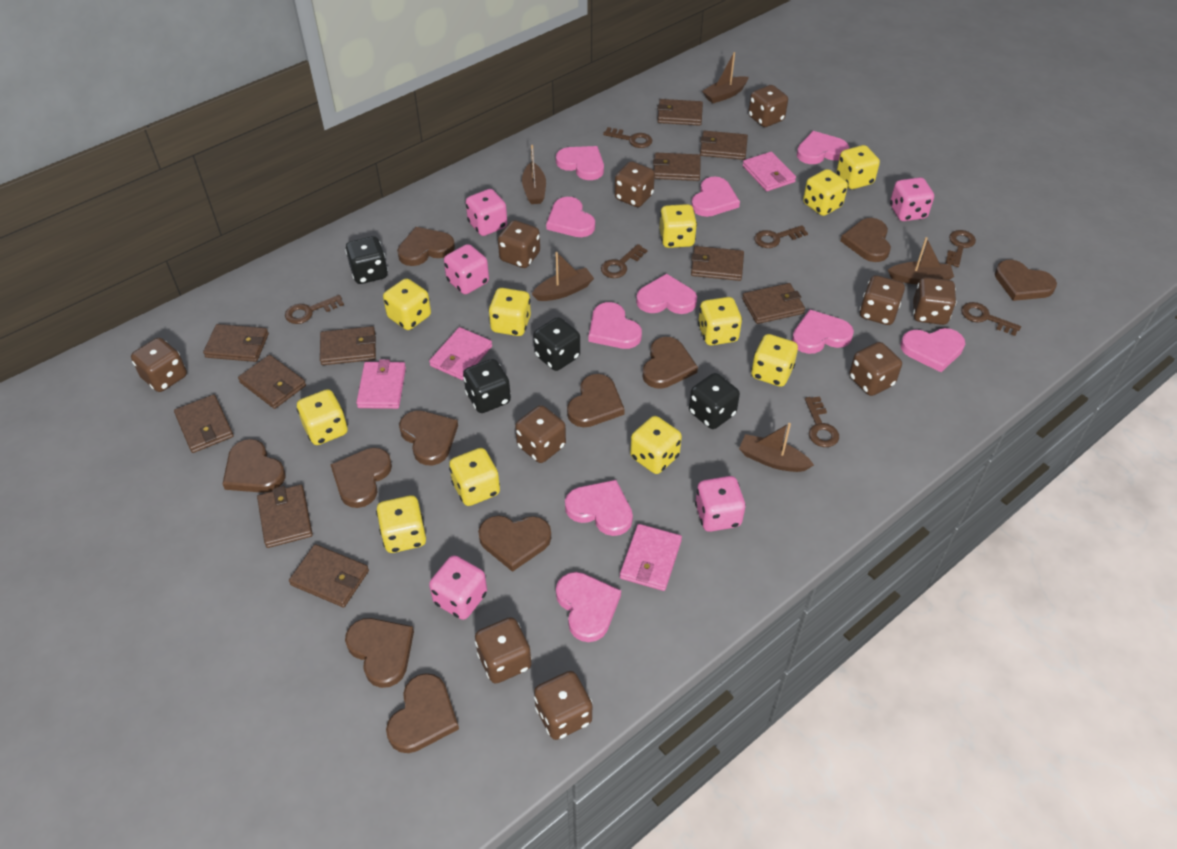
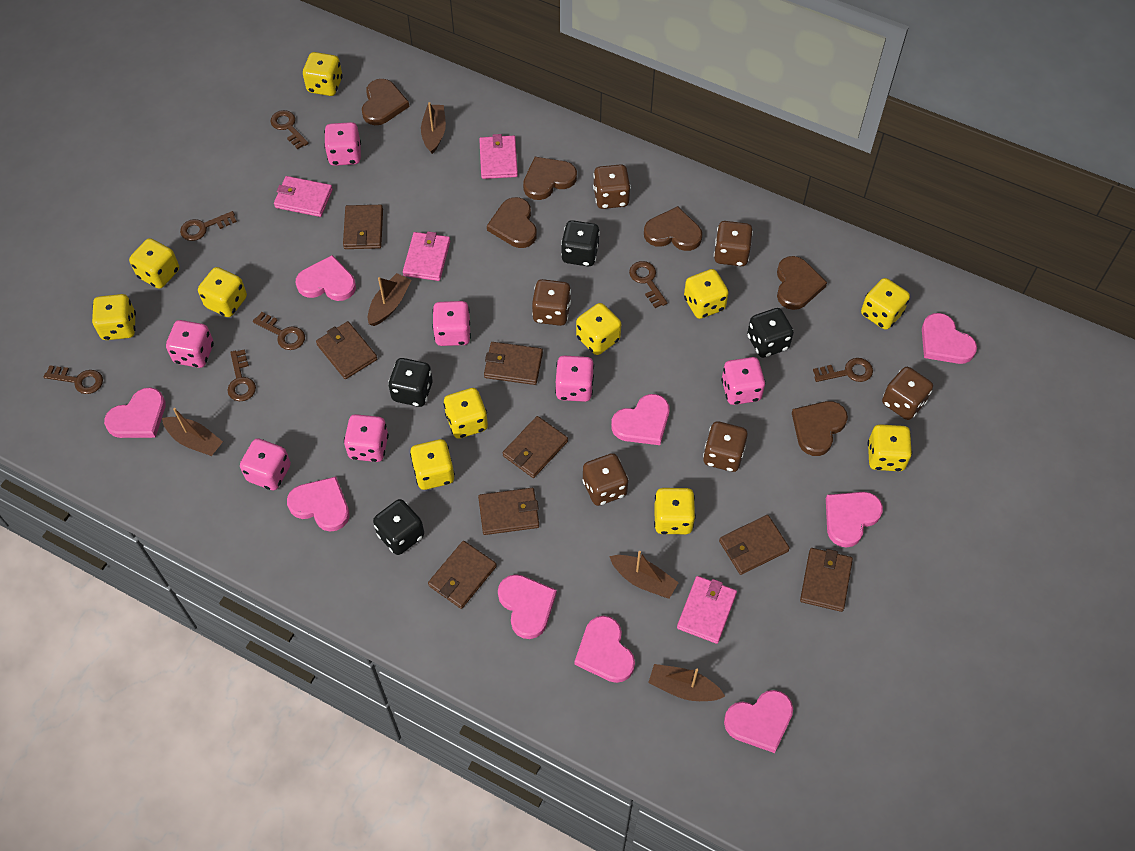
brown dice: 10 -> 6
brown heart: 11 -> 6
brown wallet: 11 -> 8
pink dice: 5 -> 7
pink heart: 10 -> 9

